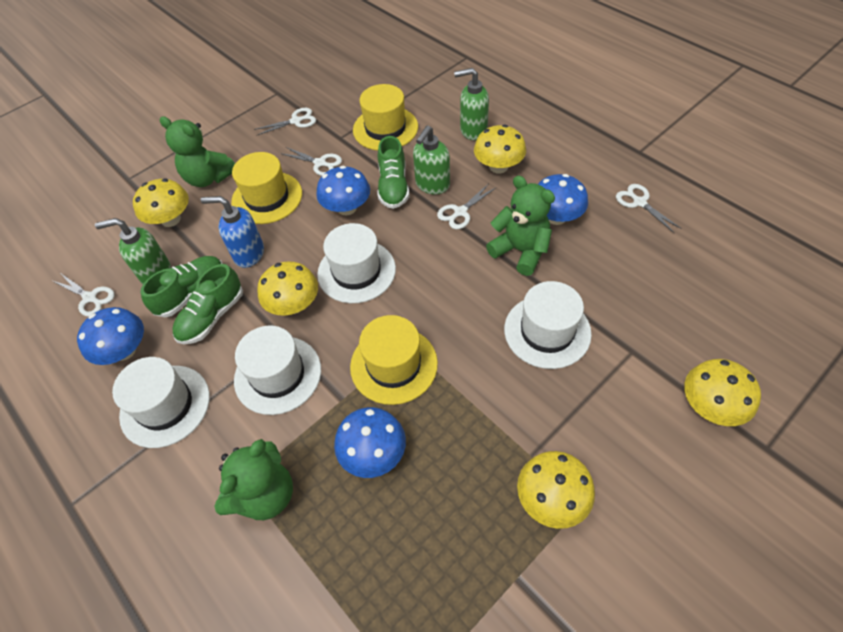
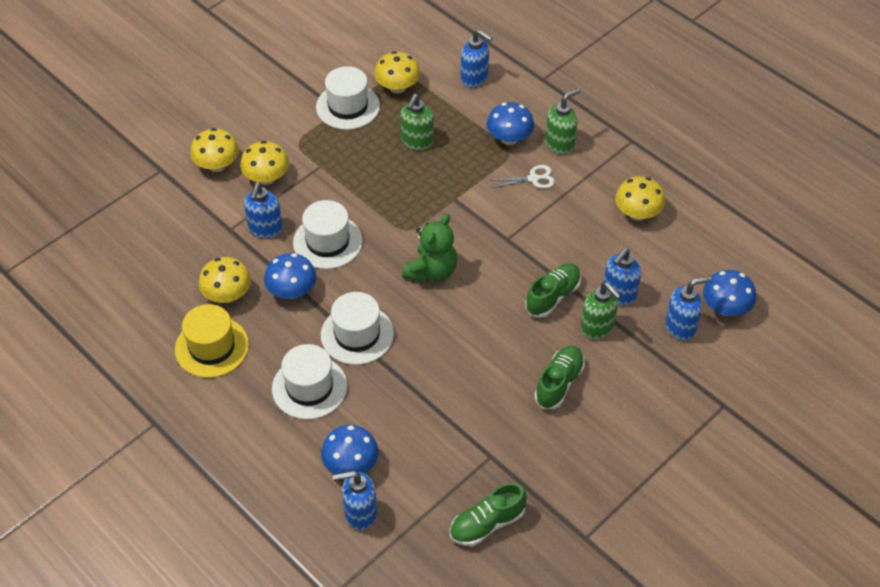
blue soap dispenser: 1 -> 5
green teddy bear: 3 -> 1
white scissors: 5 -> 1
yellow hat: 3 -> 1

